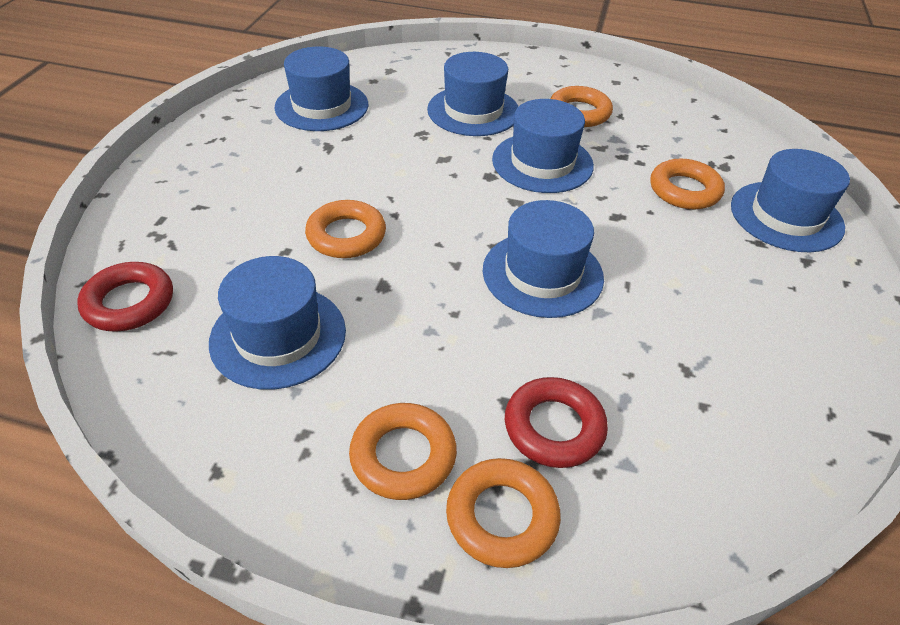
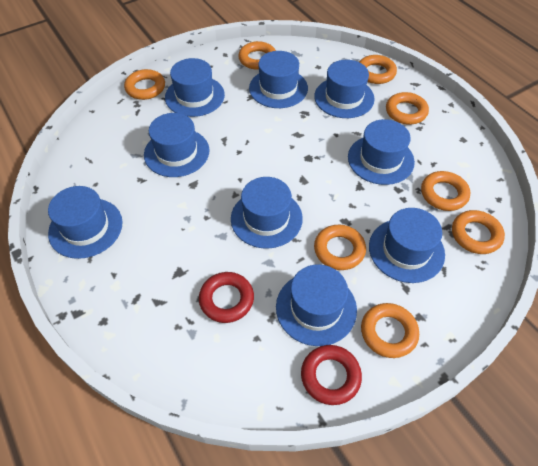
blue hat: 6 -> 9
orange ring: 5 -> 8

